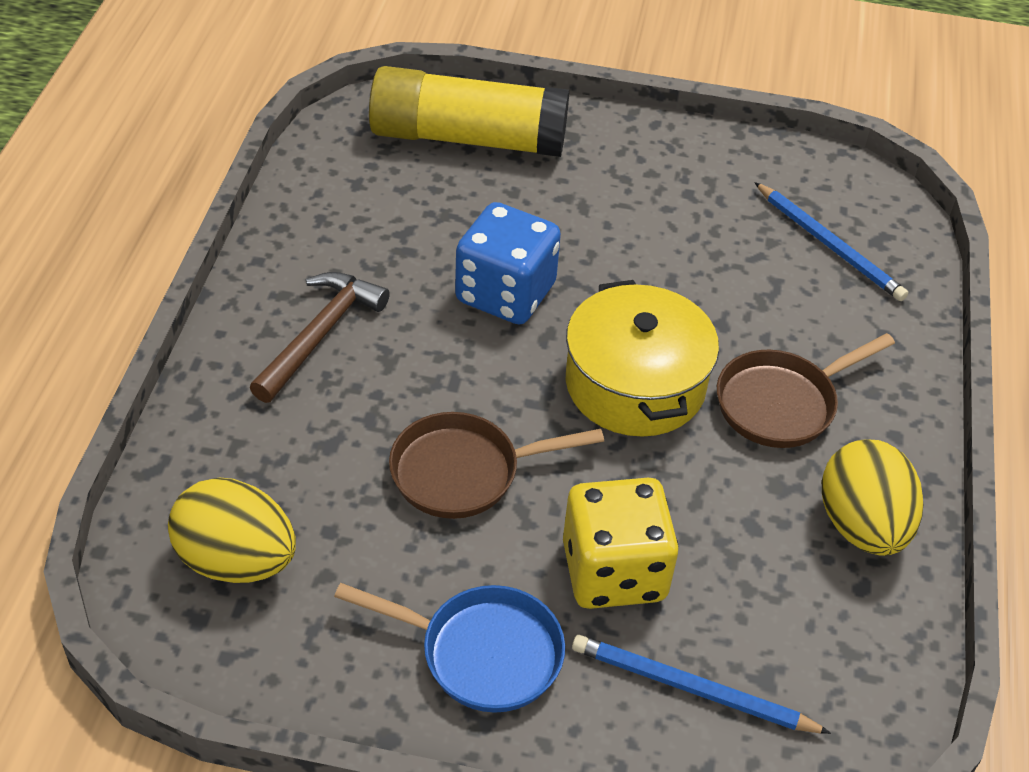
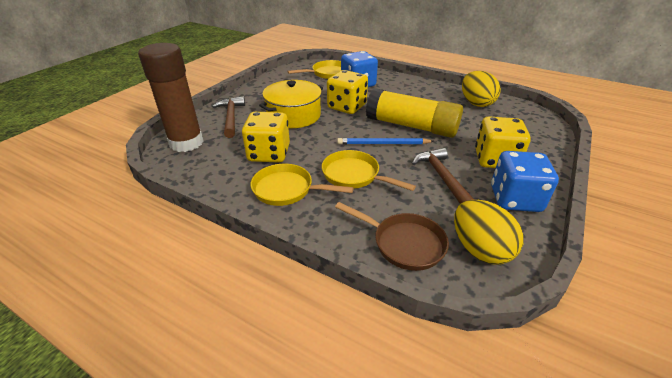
blue dice: 1 -> 2
blue pan: 1 -> 0
blue pencil: 2 -> 1
brown glue stick: 0 -> 1
brown hammer: 1 -> 2
brown pan: 2 -> 1
yellow dice: 1 -> 3
yellow pan: 0 -> 3

